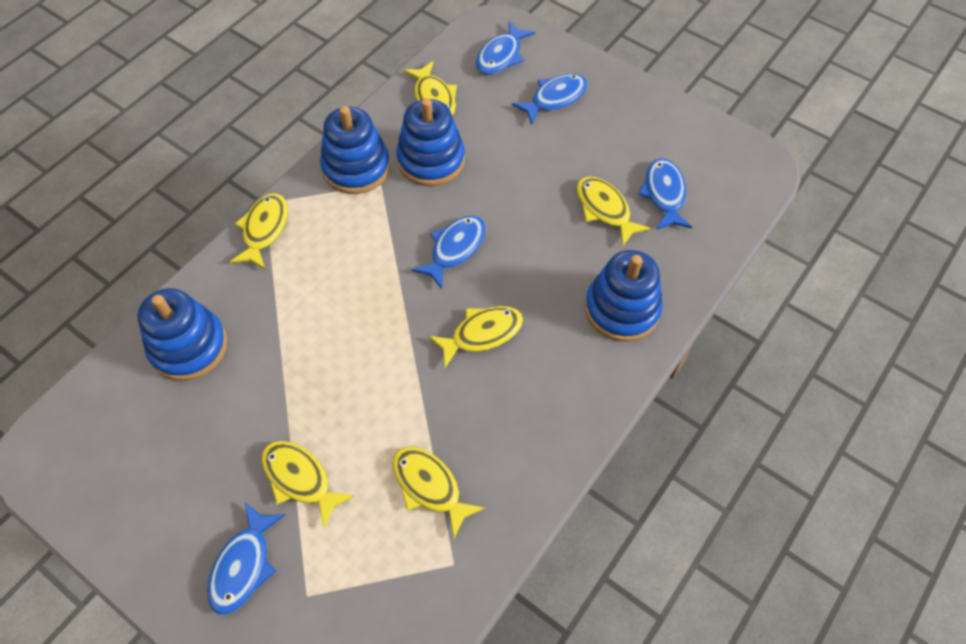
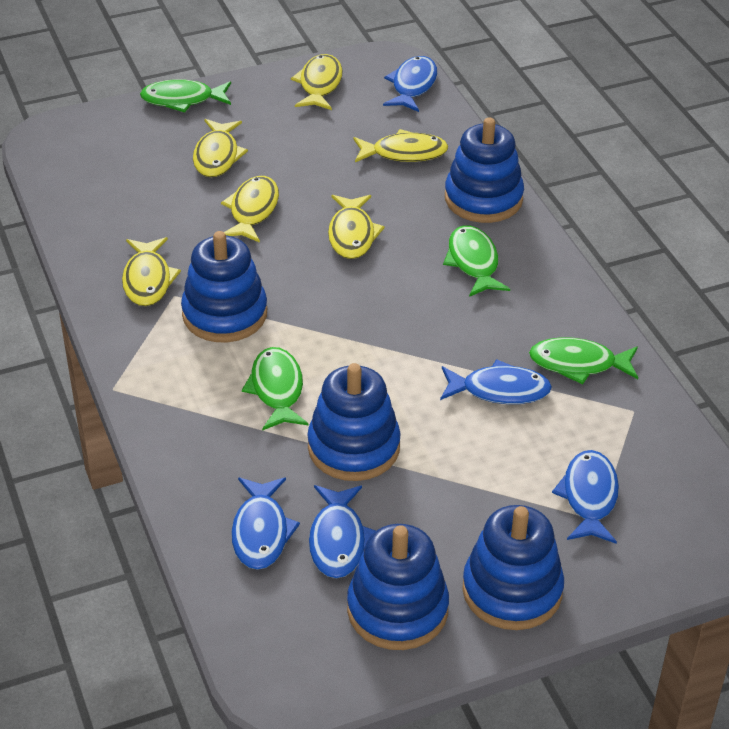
blue stacking toy: 4 -> 5
green fish: 0 -> 4

